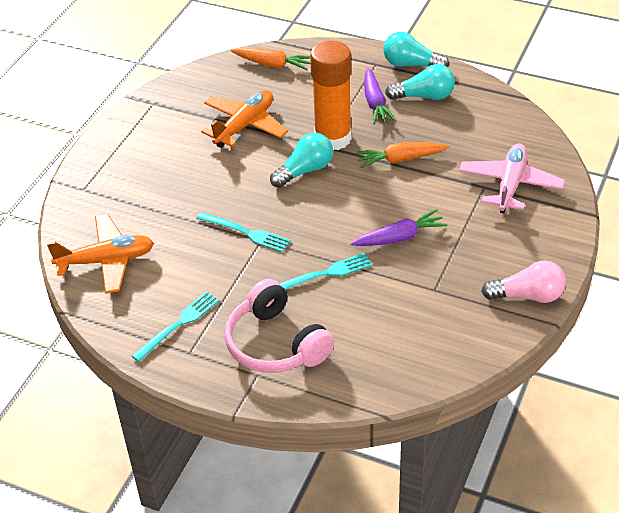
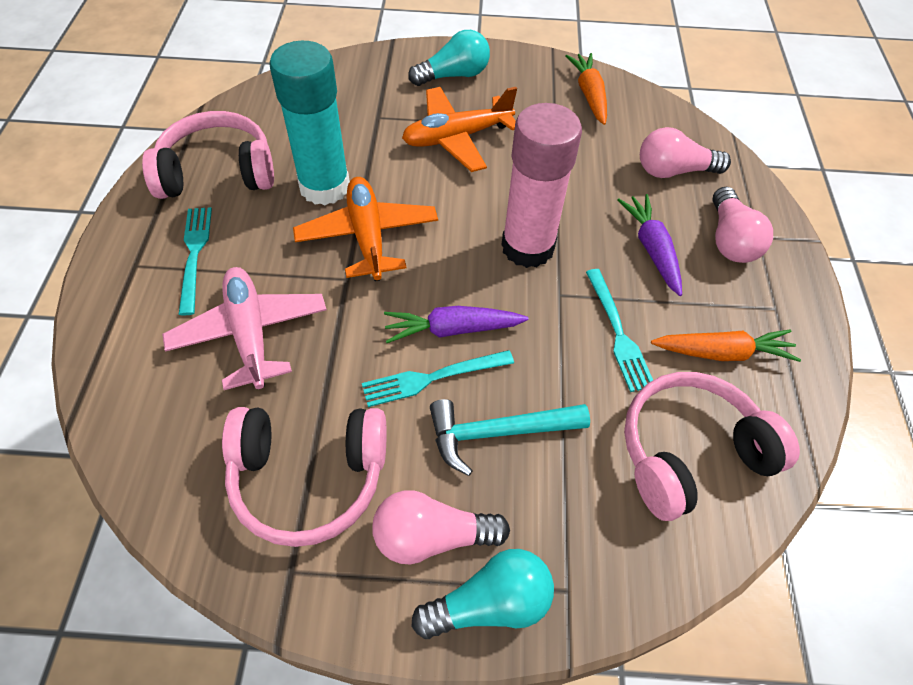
orange glue stick: 1 -> 0
pink glue stick: 0 -> 1
pink headphones: 1 -> 3
pink light bulb: 1 -> 3
turquoise glue stick: 0 -> 1
turquoise hammer: 0 -> 1
turquoise light bulb: 3 -> 2

